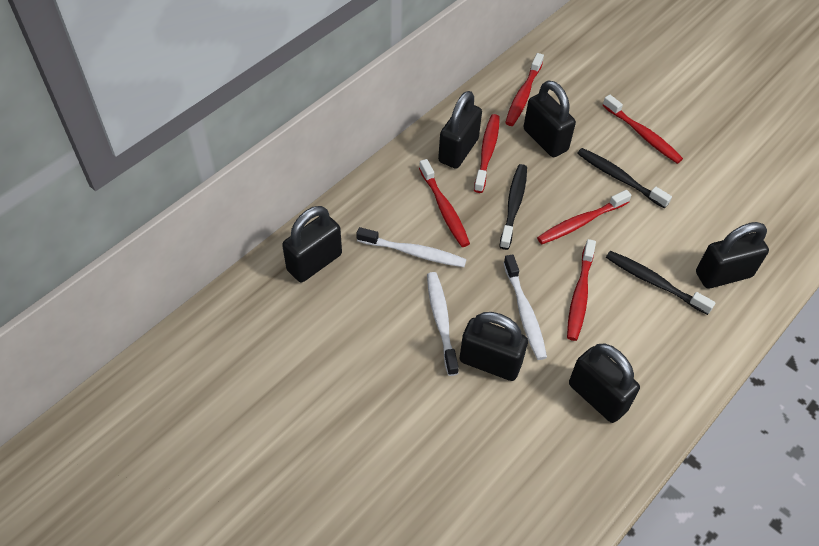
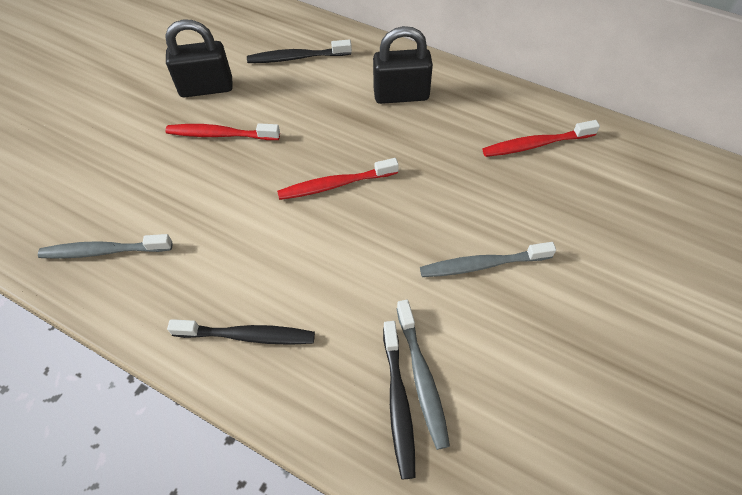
black padlock: 6 -> 2
grey toothbrush: 0 -> 3
red toothbrush: 6 -> 3
white toothbrush: 3 -> 0

